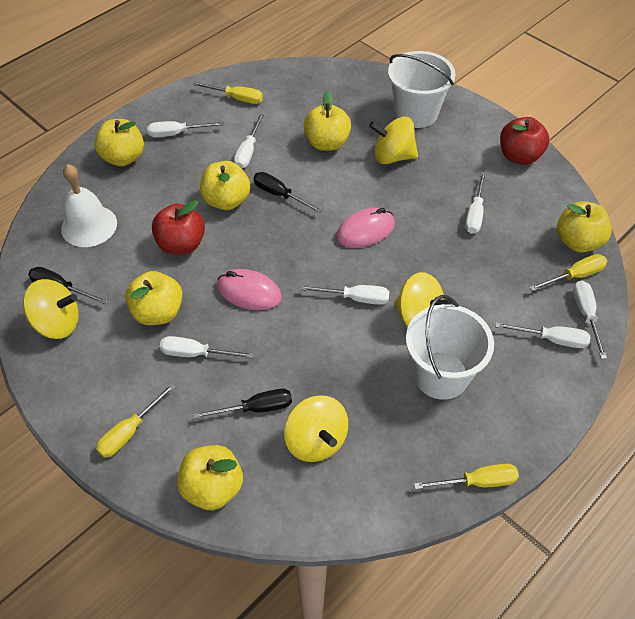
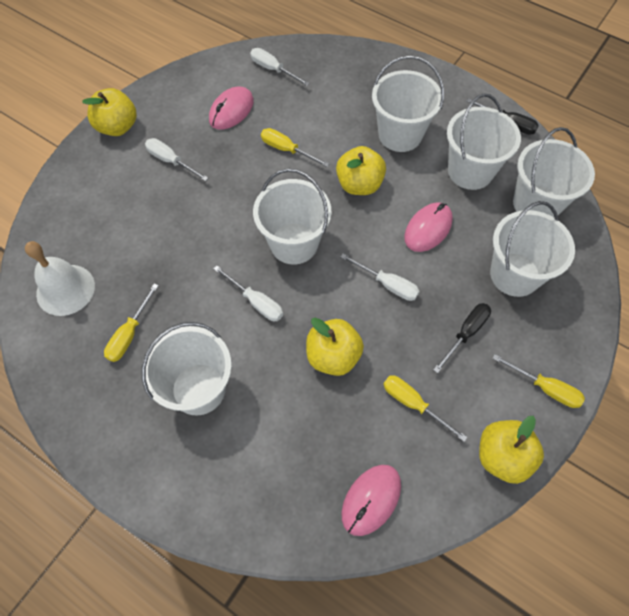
black screwdriver: 3 -> 2
pink mouse: 2 -> 3
red apple: 2 -> 0
white bucket: 2 -> 6
white screwdriver: 7 -> 4
yellow apple: 6 -> 4
yellow spinning top: 4 -> 0

